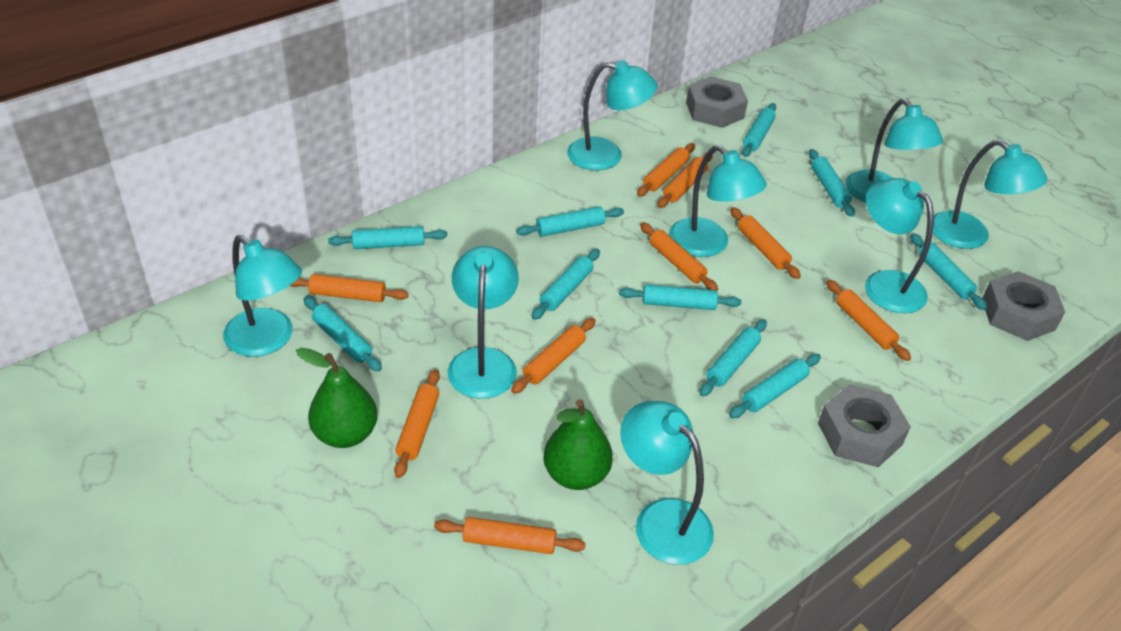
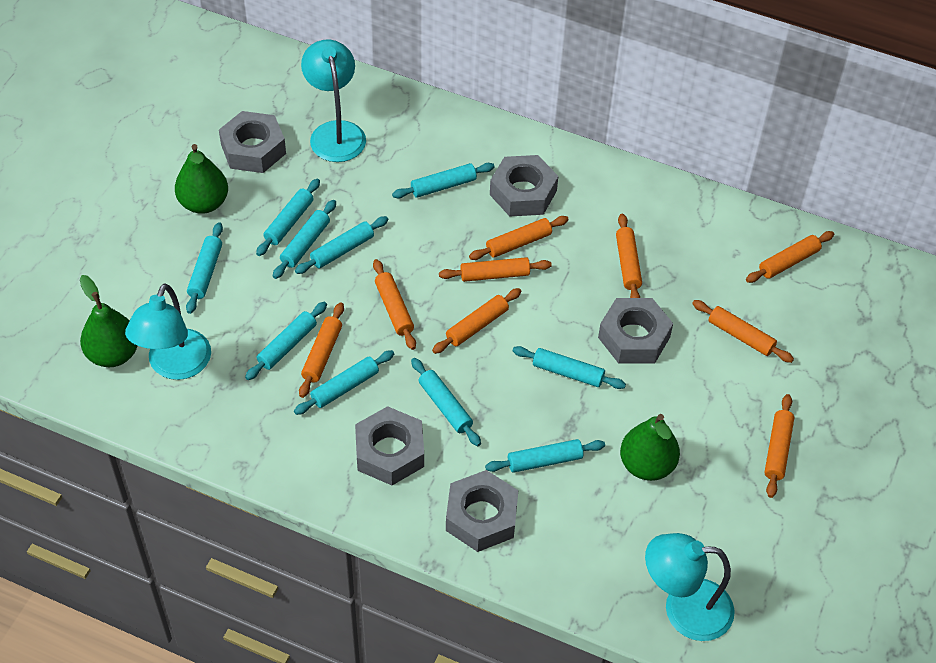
green pear: 2 -> 3
grey nut: 3 -> 5
turquoise lamp: 8 -> 3

